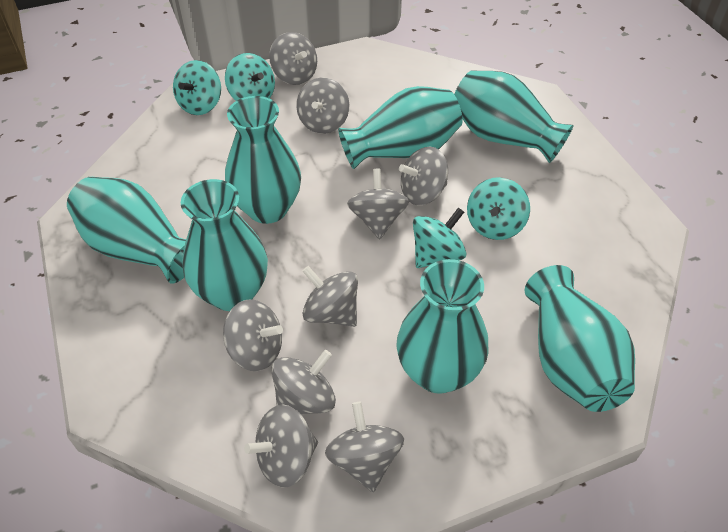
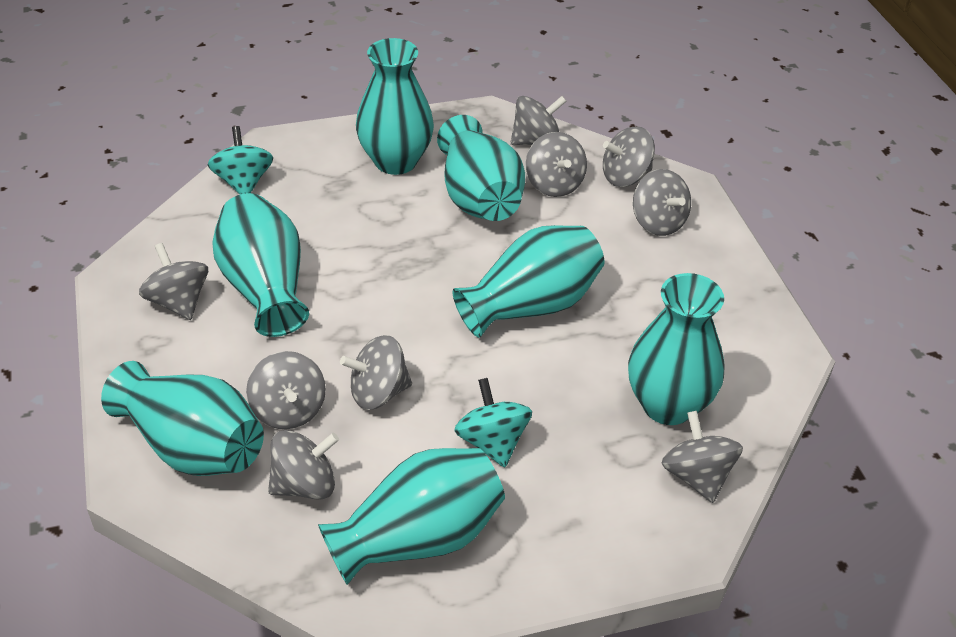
turquoise spinning top: 4 -> 2

